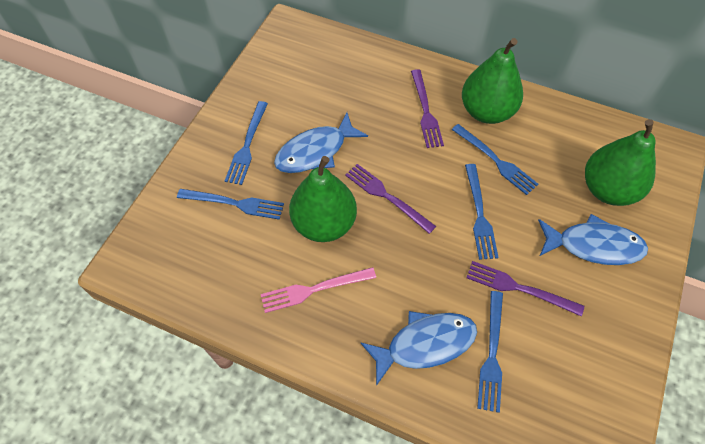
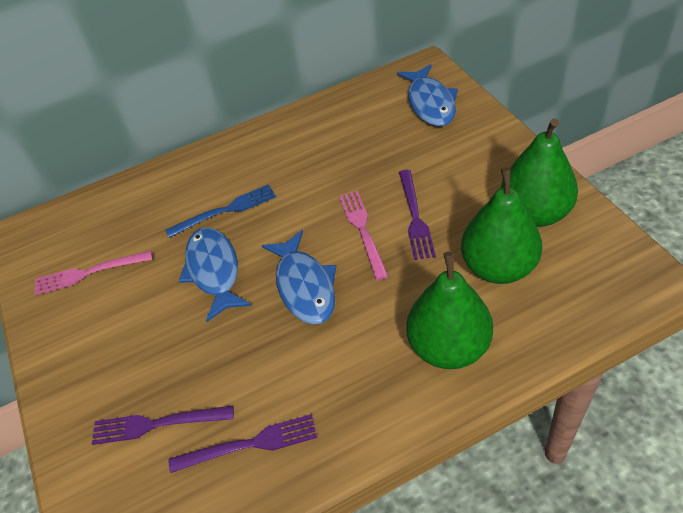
blue fork: 5 -> 1
pink fork: 1 -> 2

